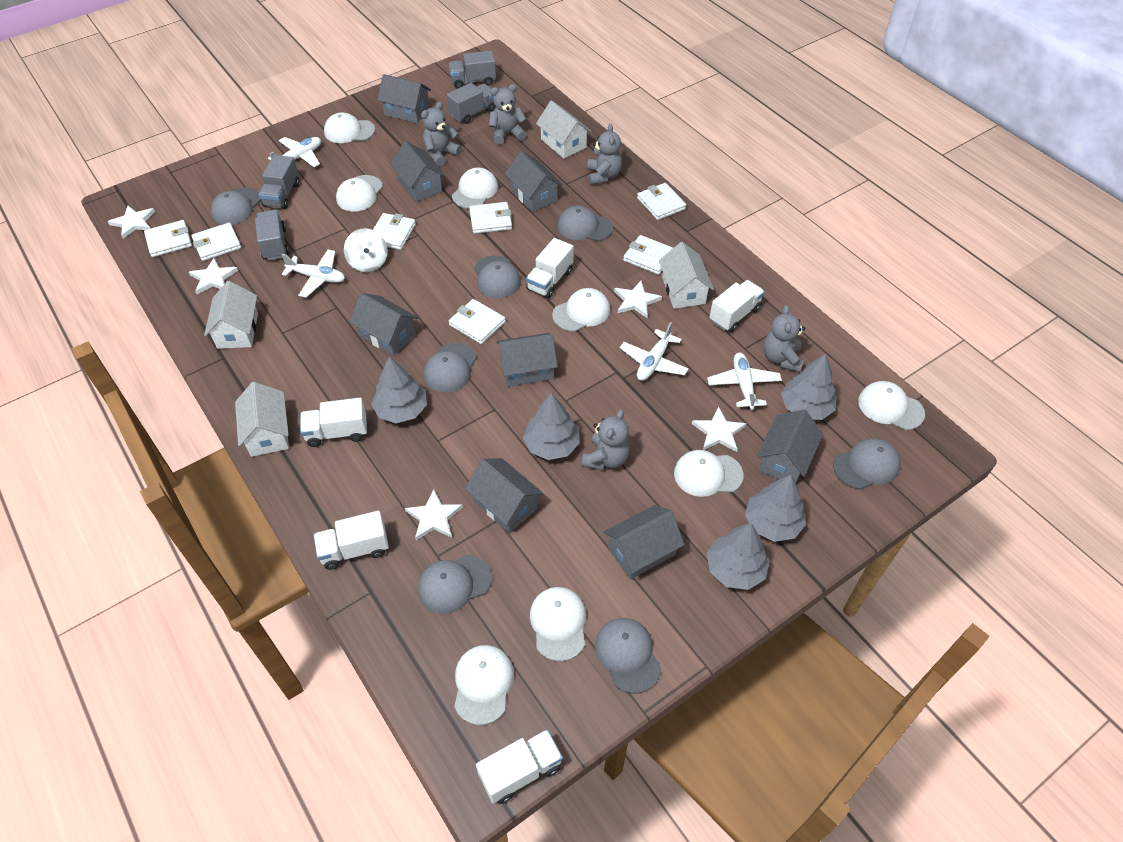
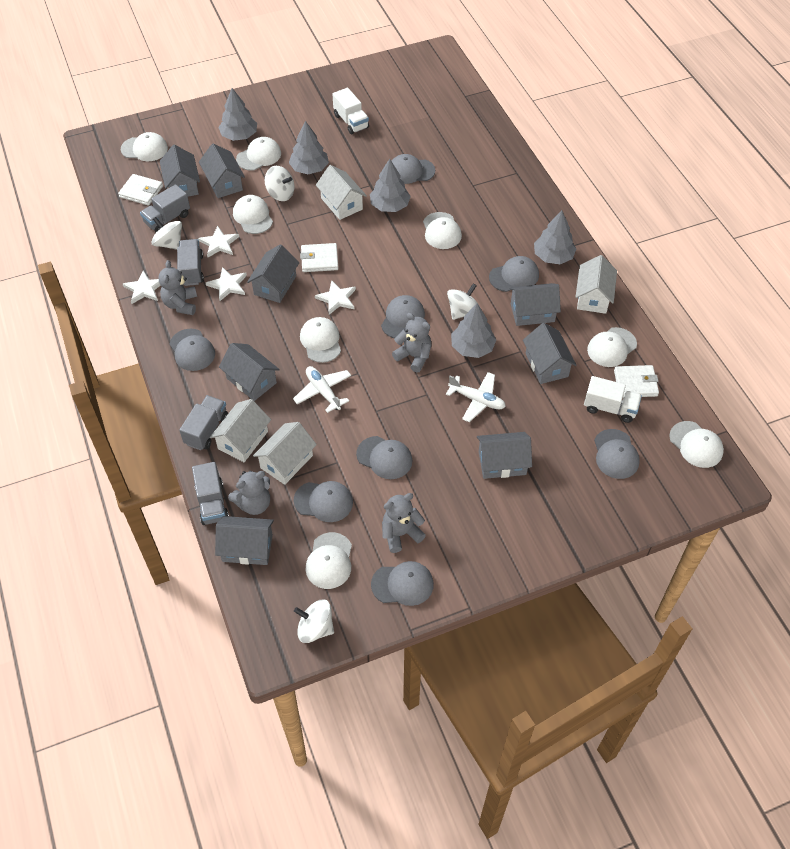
grey cap: 7 -> 8
grey teddy bear: 5 -> 4
white plane: 4 -> 2
white spinning top: 1 -> 4
white star: 5 -> 4
white truck: 5 -> 2
white wallet: 7 -> 3

